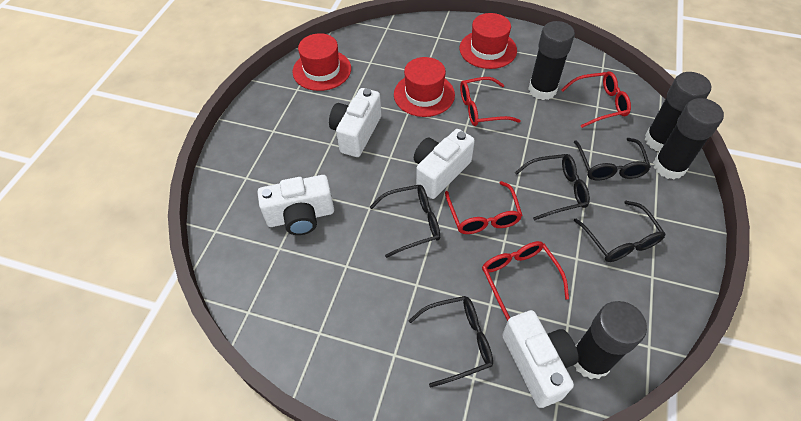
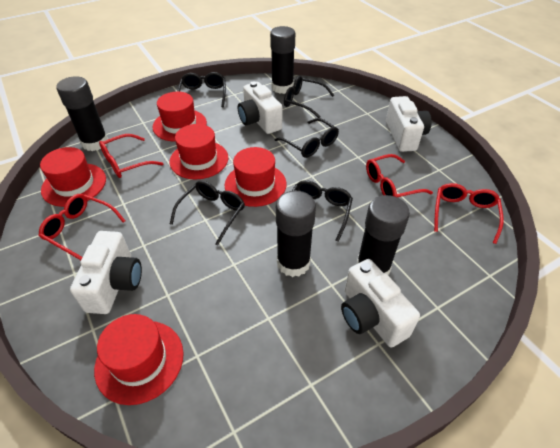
red hat: 3 -> 5

